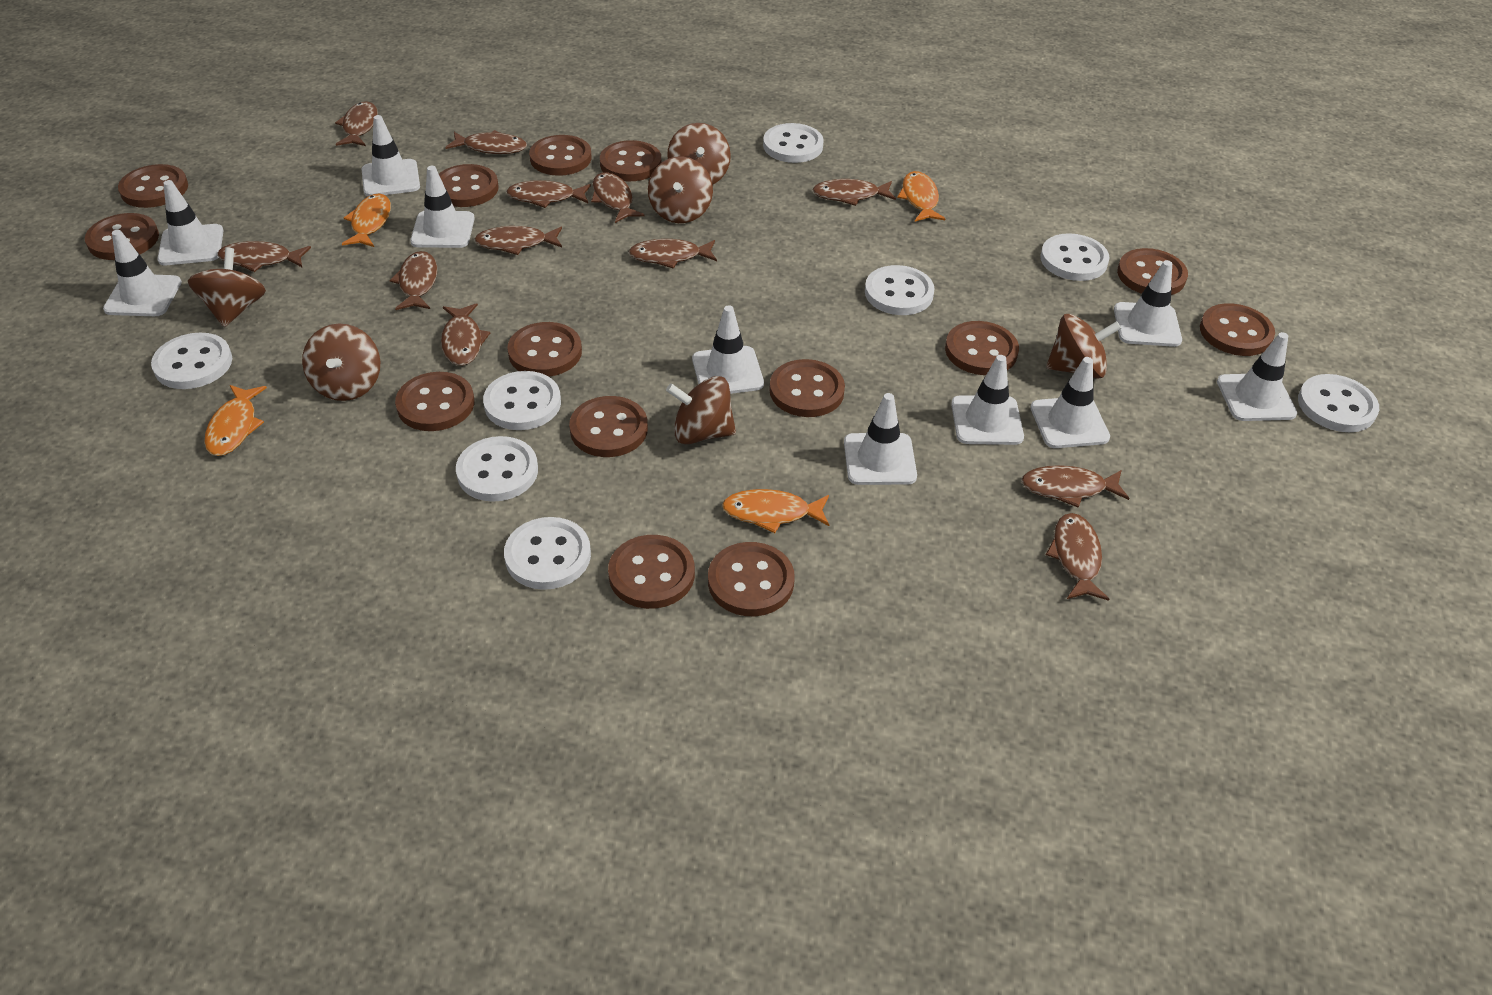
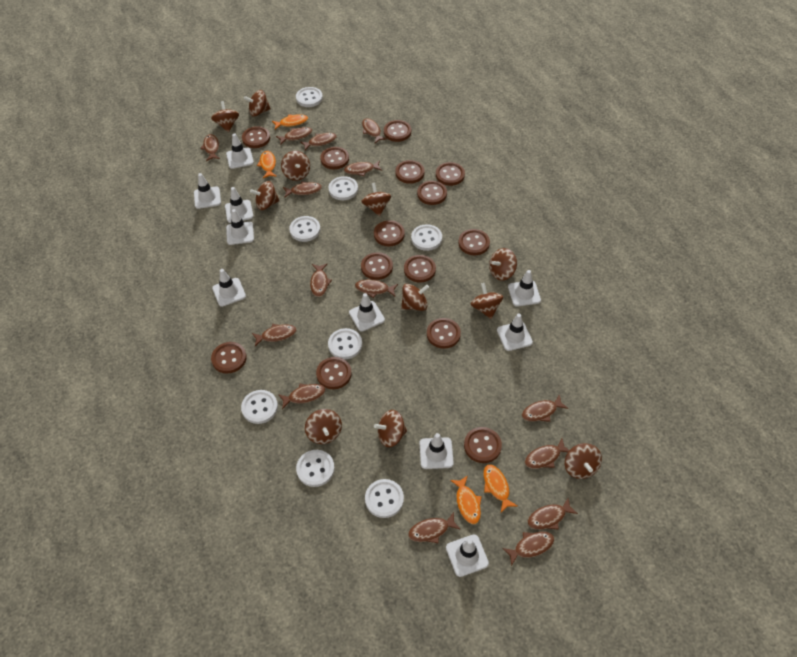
brown fish: 12 -> 15
brown spinning top: 6 -> 11

